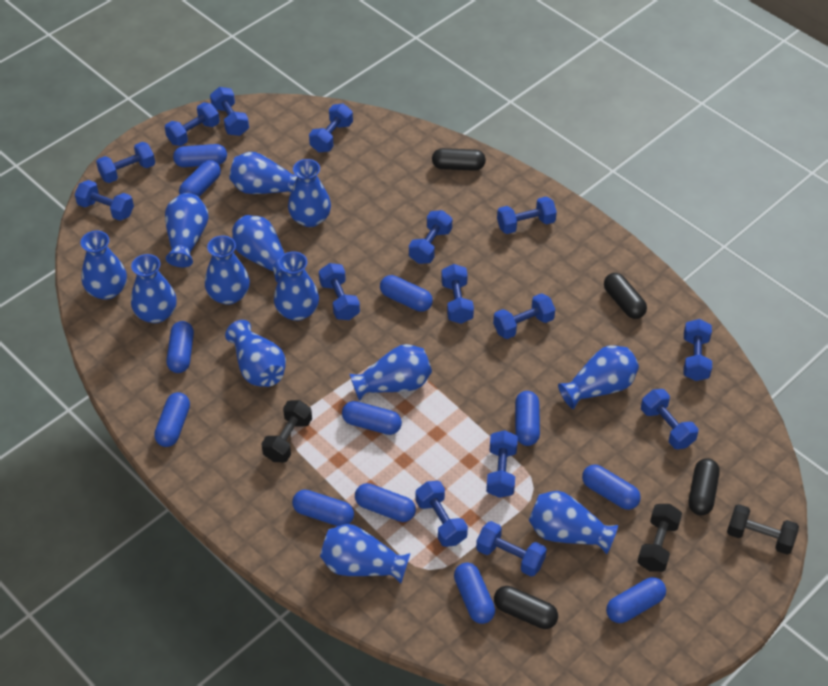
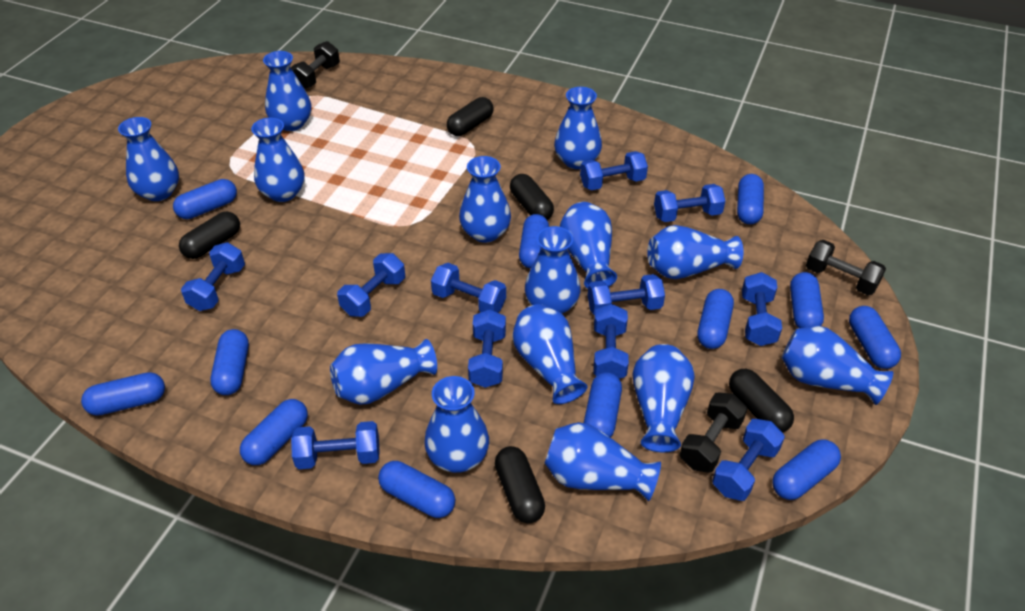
black capsule: 4 -> 5
blue dumbbell: 15 -> 11
blue vase: 13 -> 14

